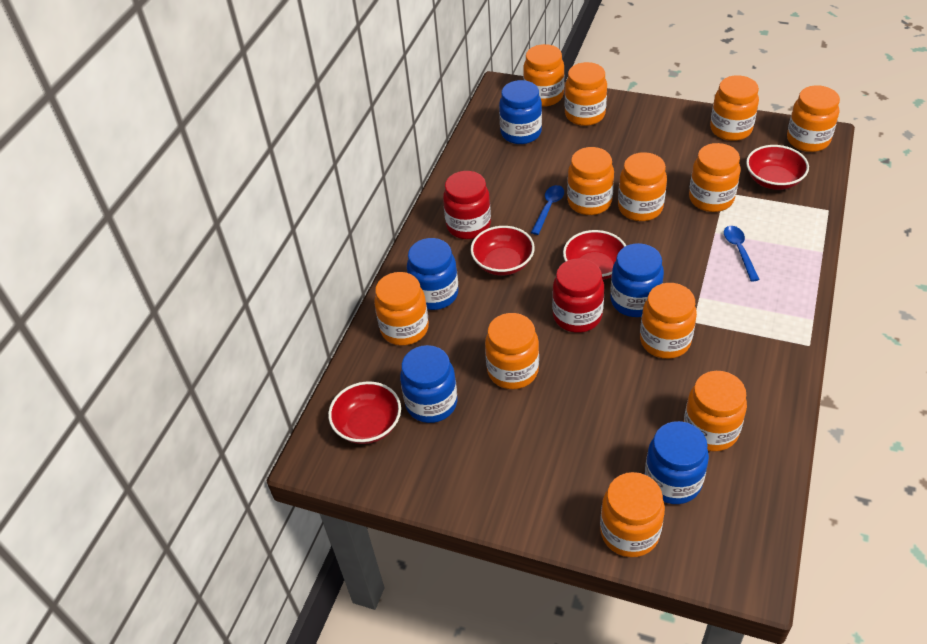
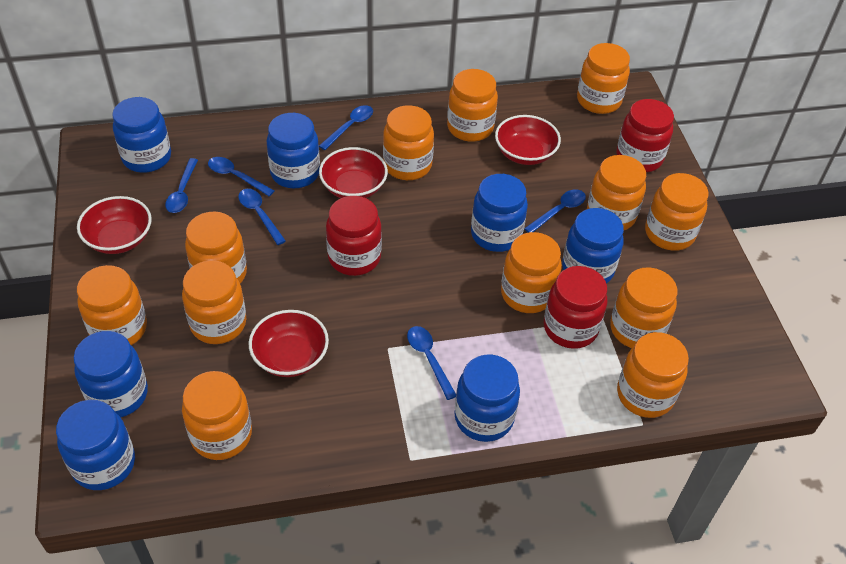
blue jar: 5 -> 7
blue spoon: 2 -> 6
red jar: 2 -> 3

